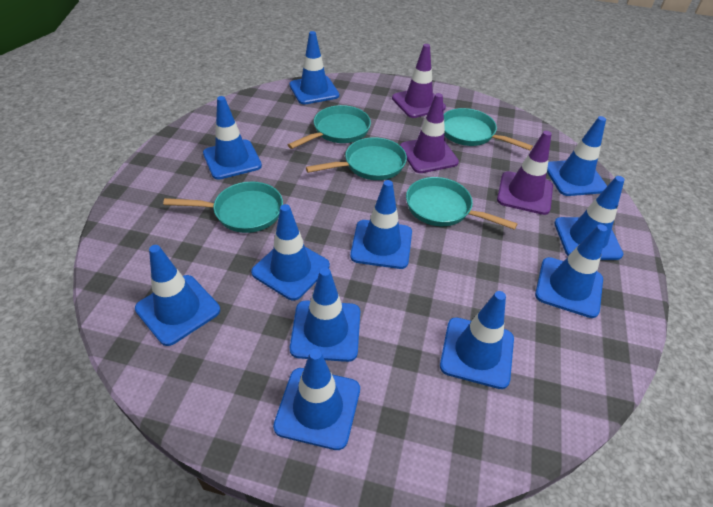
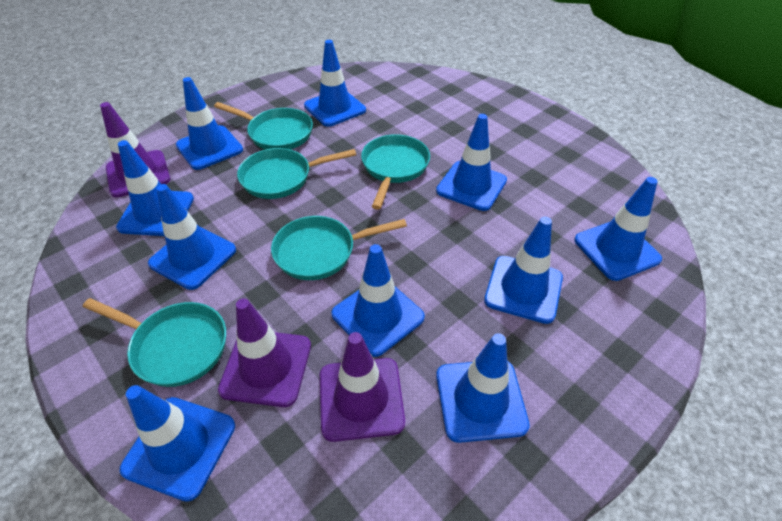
blue traffic cone: 11 -> 10

